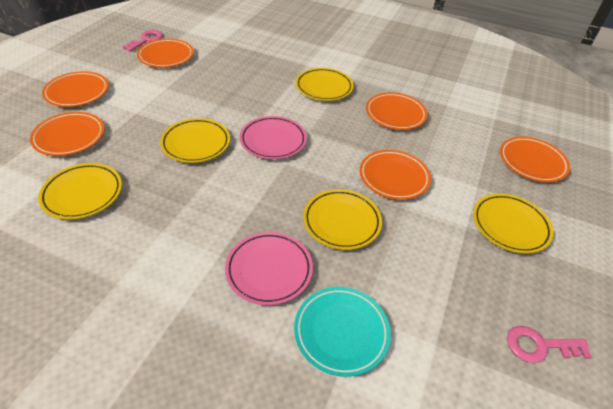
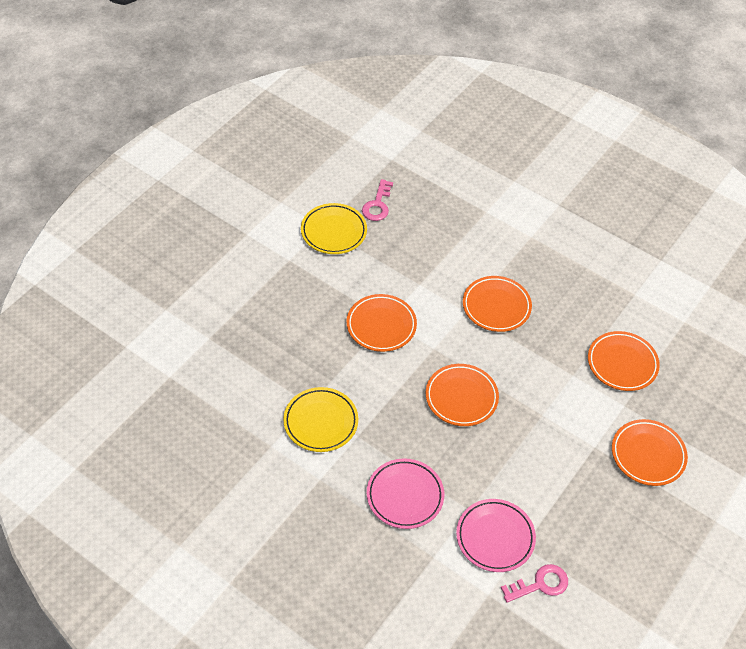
orange plate: 6 -> 5
turquoise plate: 1 -> 0
yellow plate: 5 -> 2

